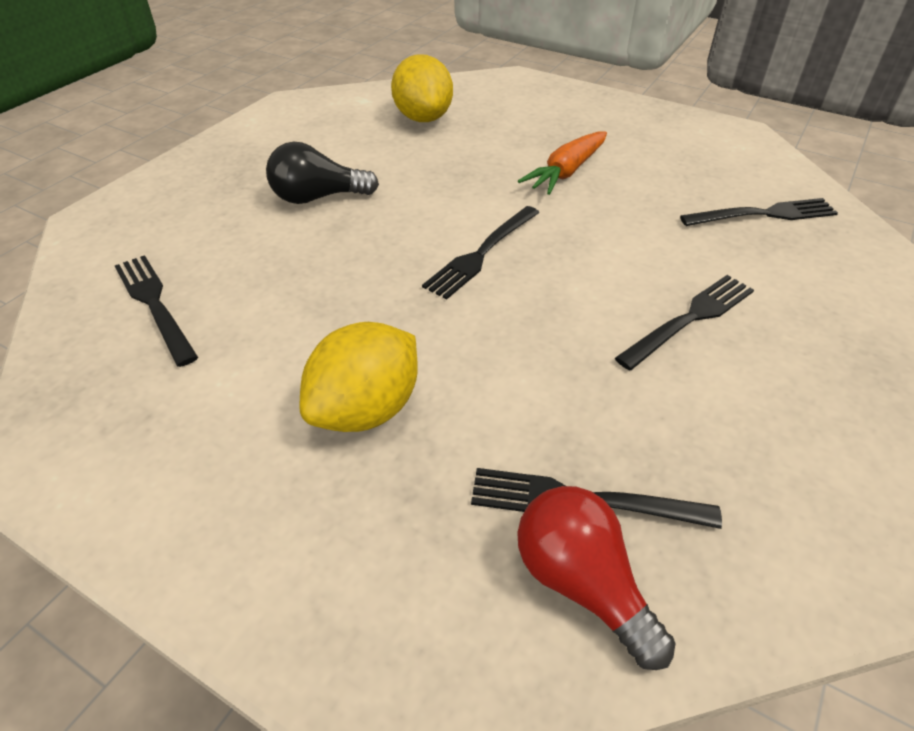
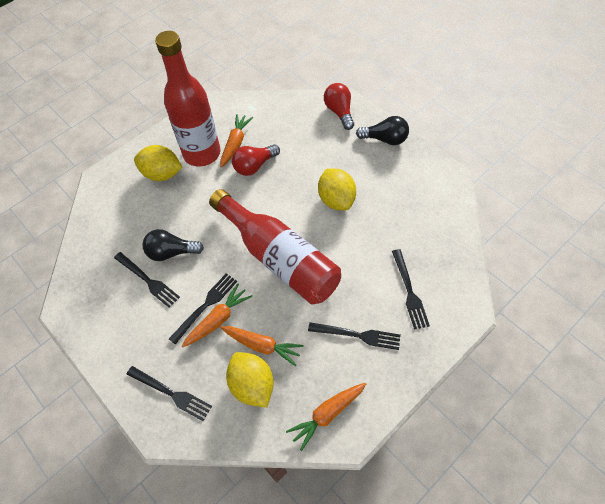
black light bulb: 1 -> 2
orange carrot: 1 -> 4
red bottle: 0 -> 2
red light bulb: 1 -> 2
yellow lemon: 2 -> 3

